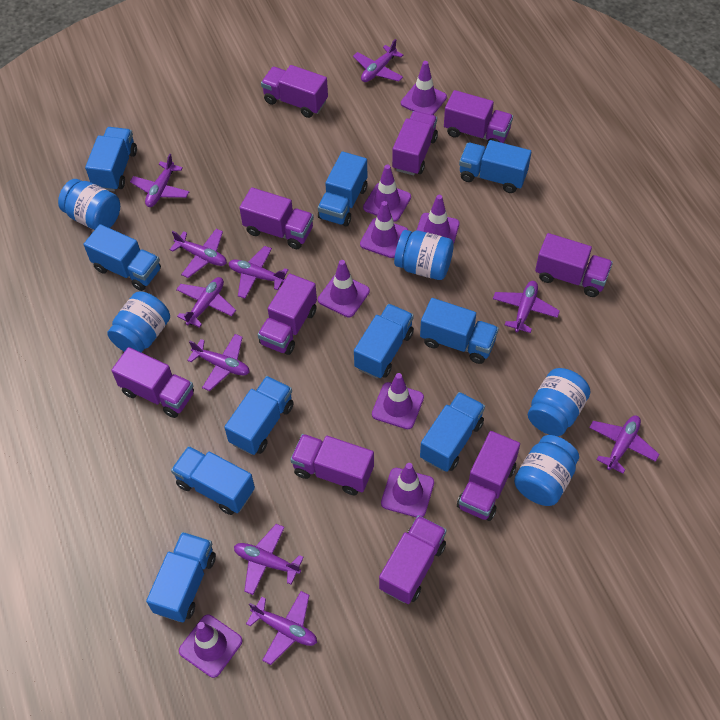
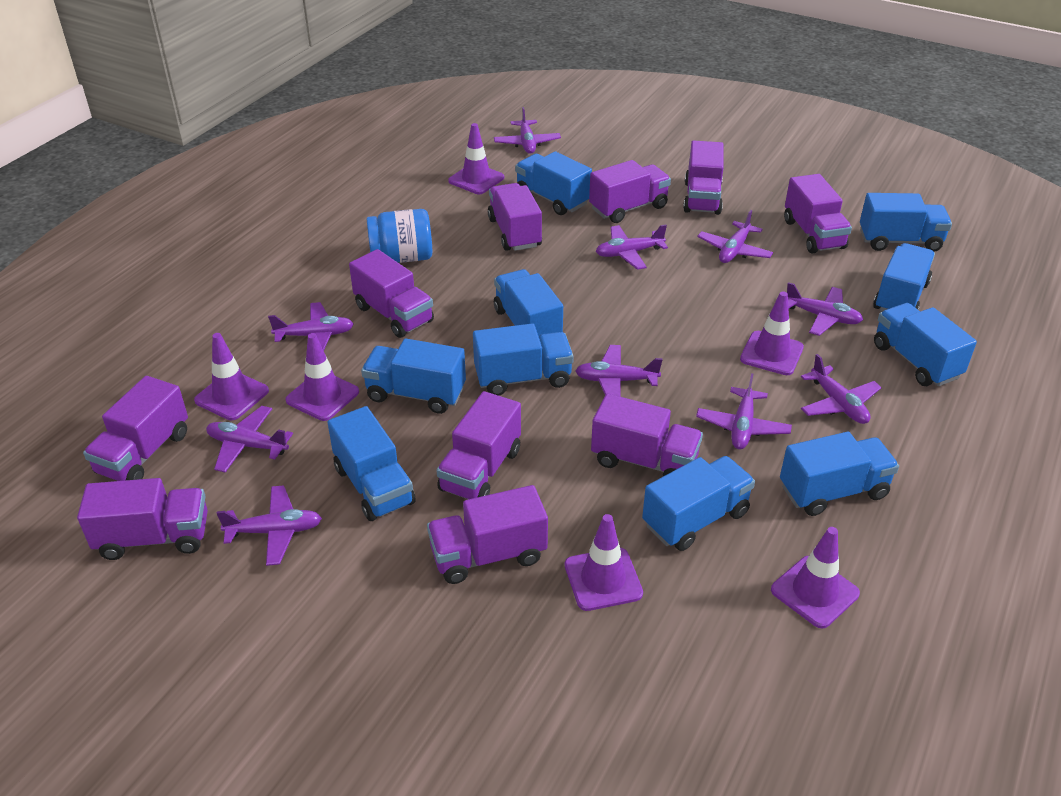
blue jar: 5 -> 1
purple traffic cone: 8 -> 6

